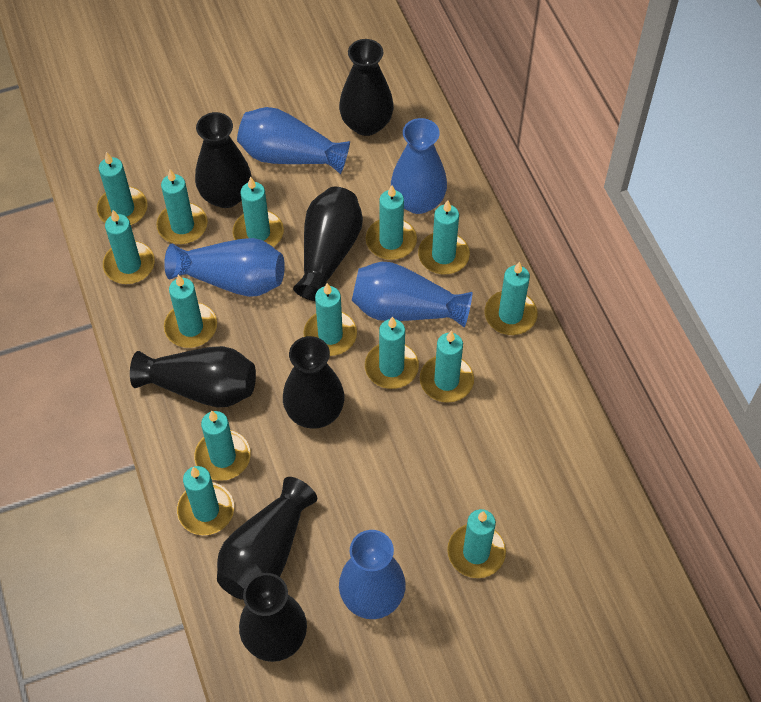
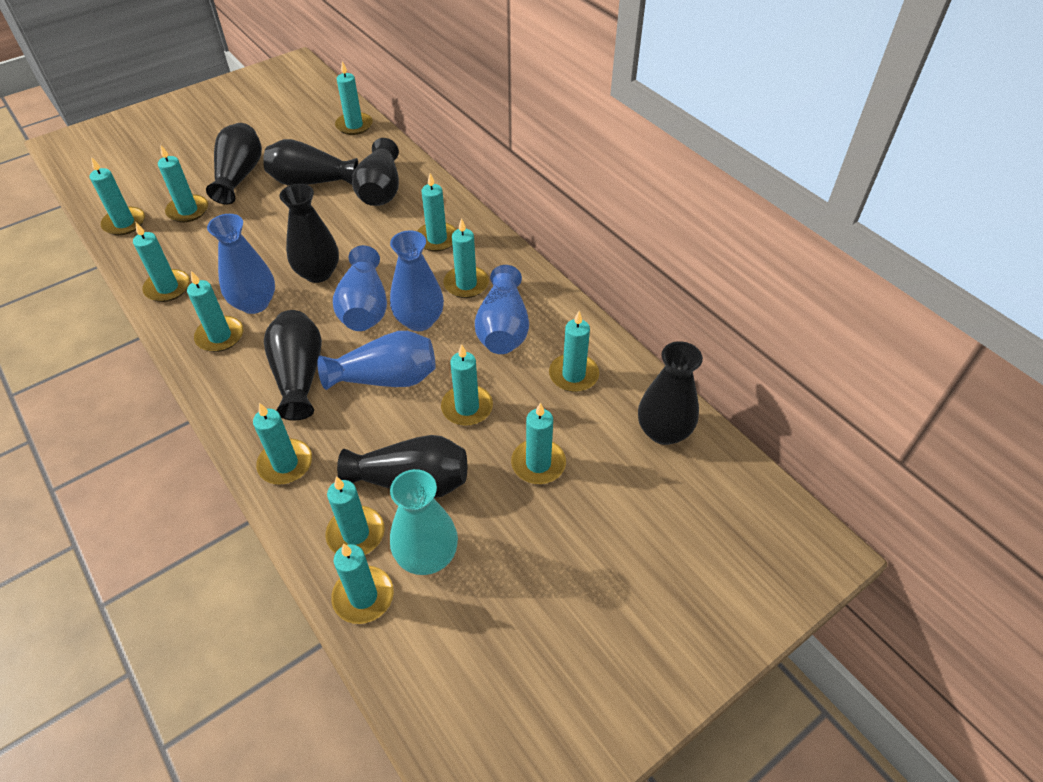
turquoise candle: 14 -> 13
turquoise vase: 0 -> 1

